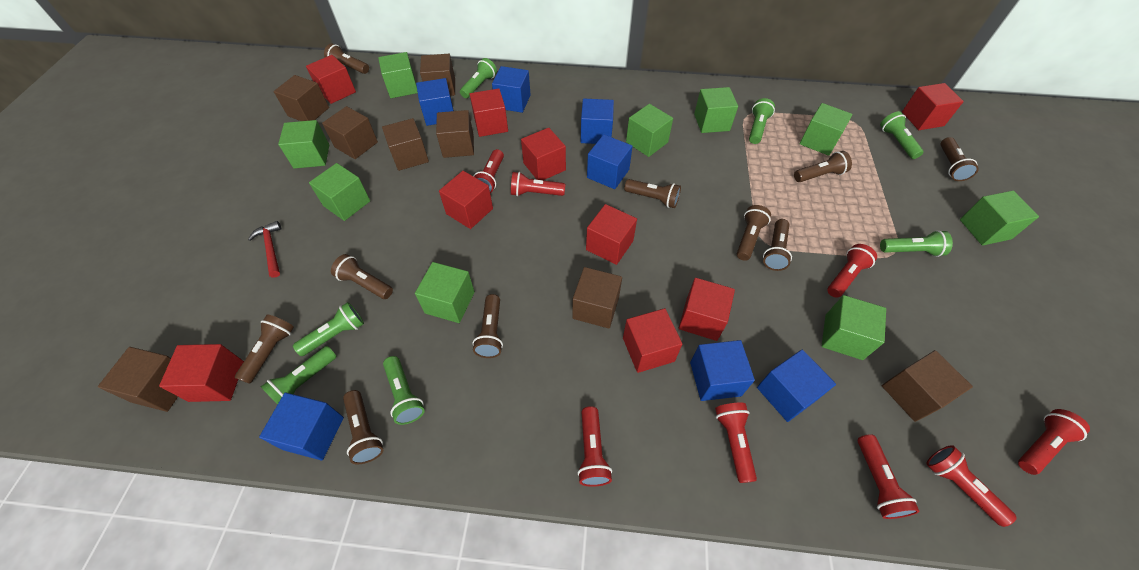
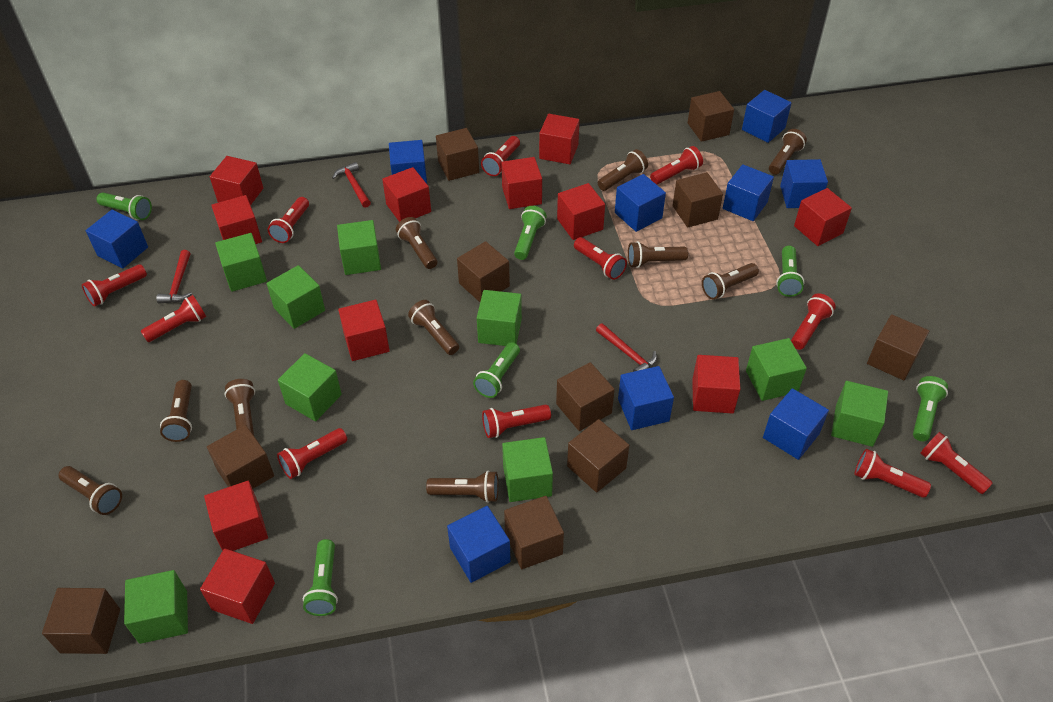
blue cube: 7 -> 9
brown cube: 8 -> 10
green flashlight: 7 -> 6
red cube: 9 -> 11
red flashlight: 8 -> 11
red hammer: 1 -> 3

